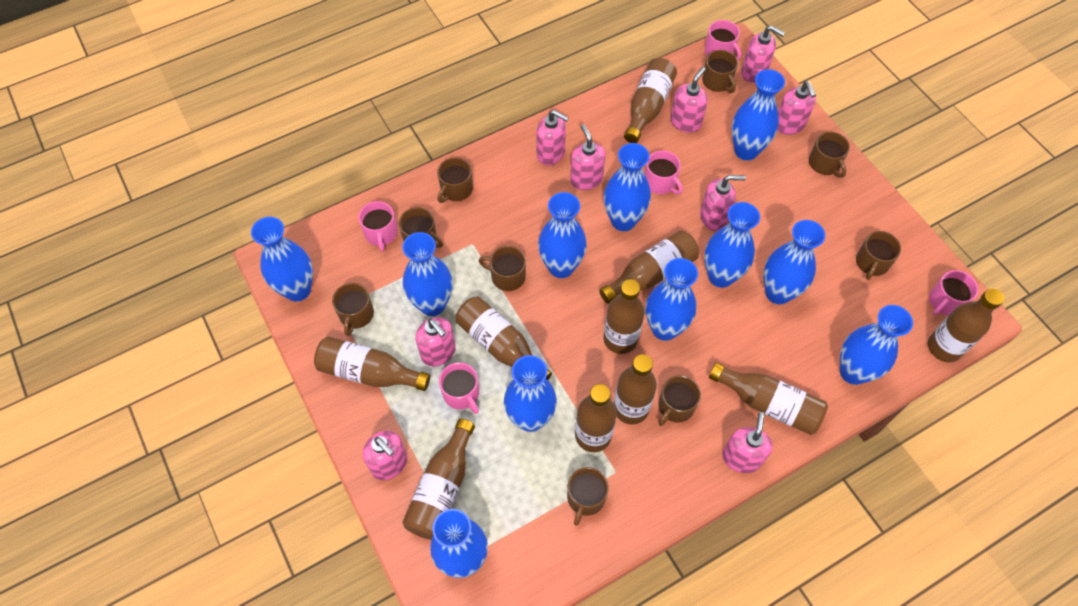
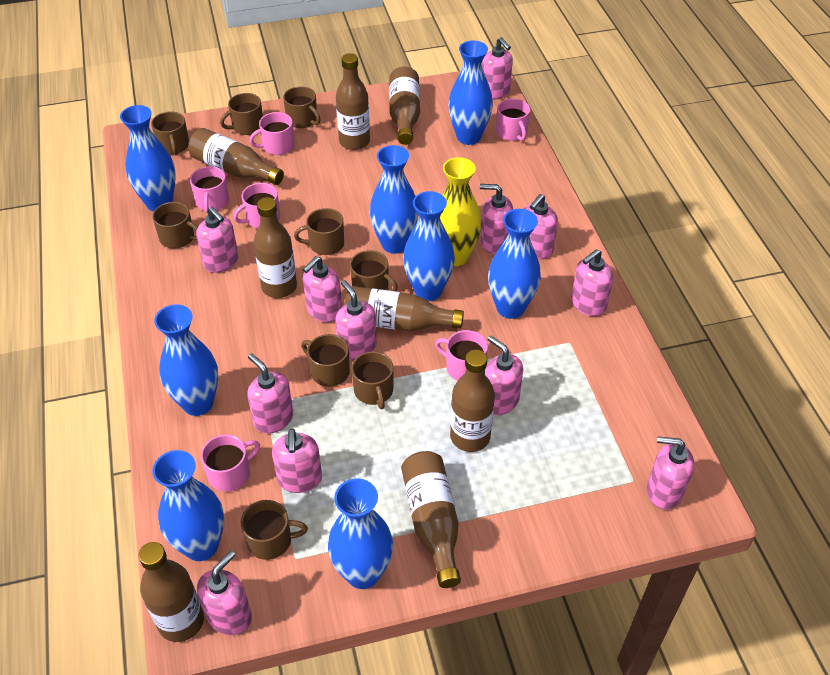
blue vase: 11 -> 8
brown bottle: 10 -> 8
pink mug: 5 -> 6
pink soap dispenser: 9 -> 12
yellow vase: 0 -> 1

